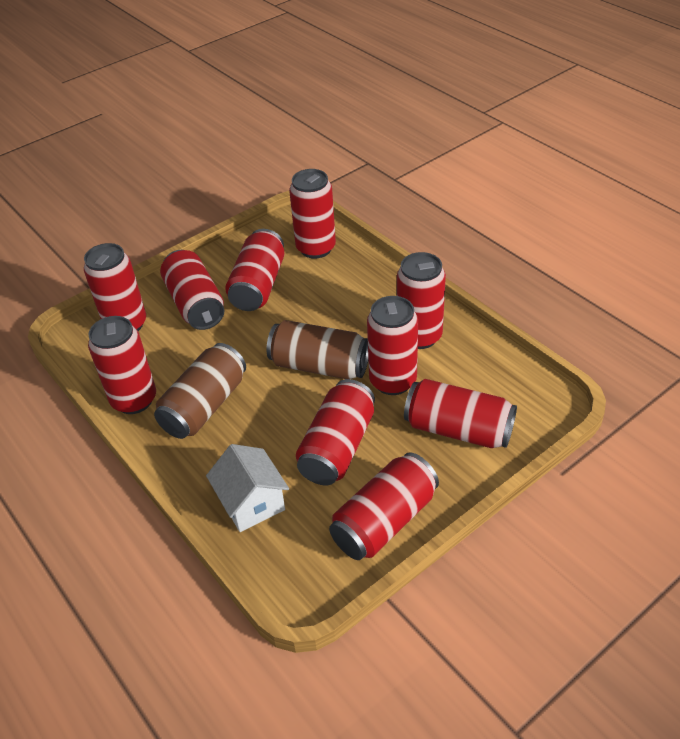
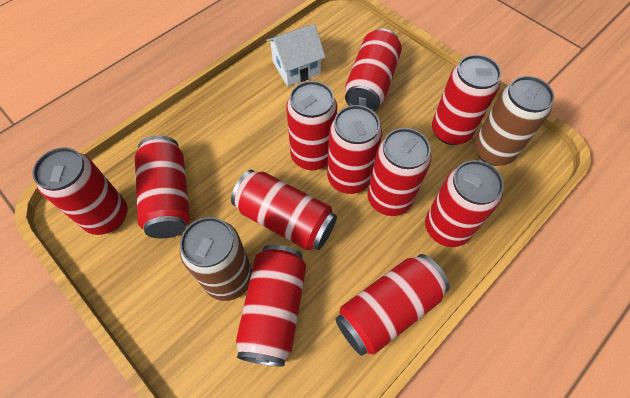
red can: 10 -> 11

